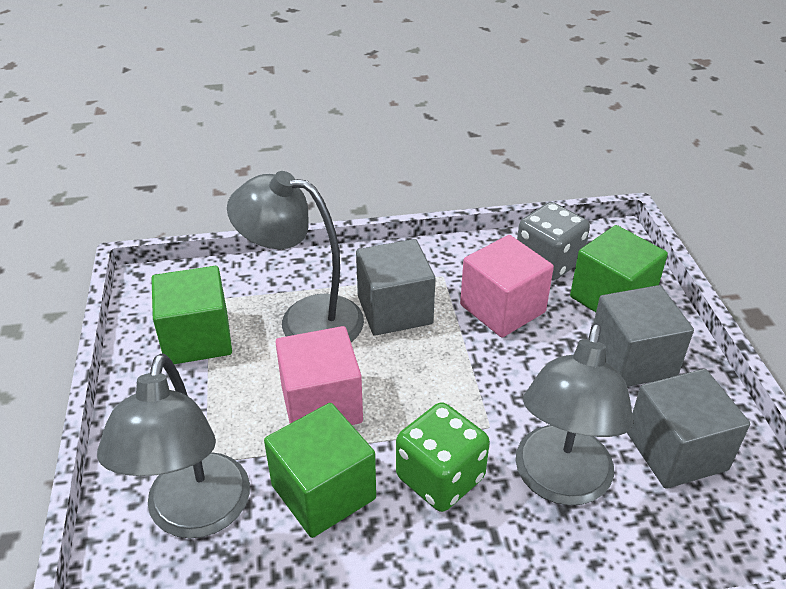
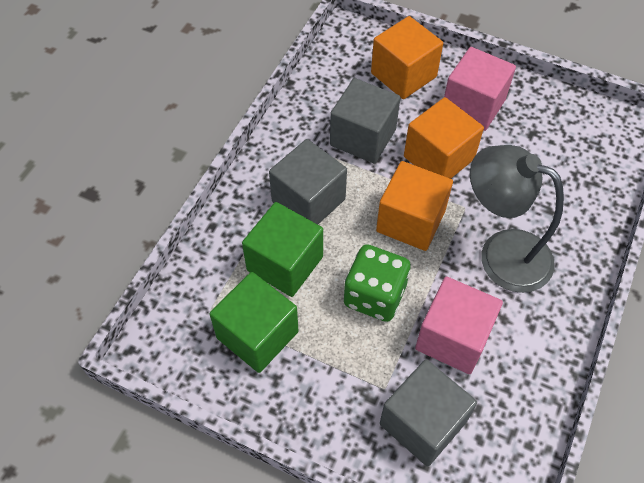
green cube: 3 -> 2
grey dice: 1 -> 0
grey lamp: 3 -> 1
orange cube: 0 -> 3

